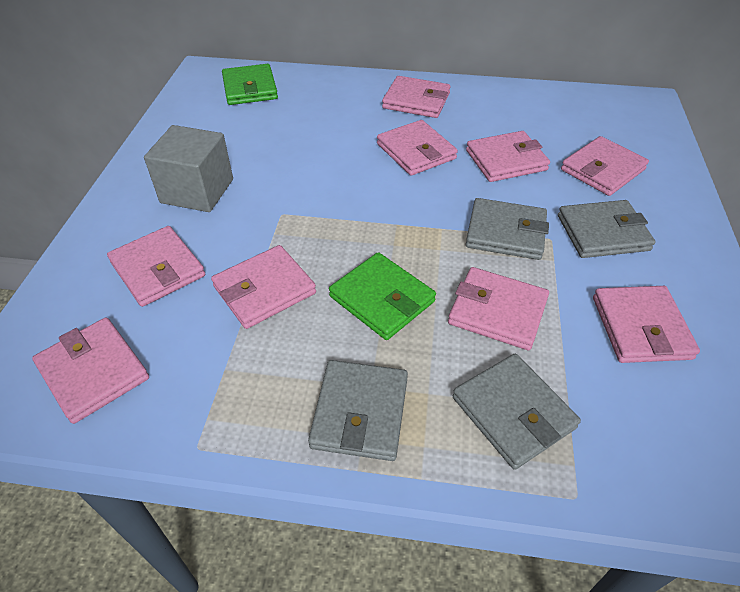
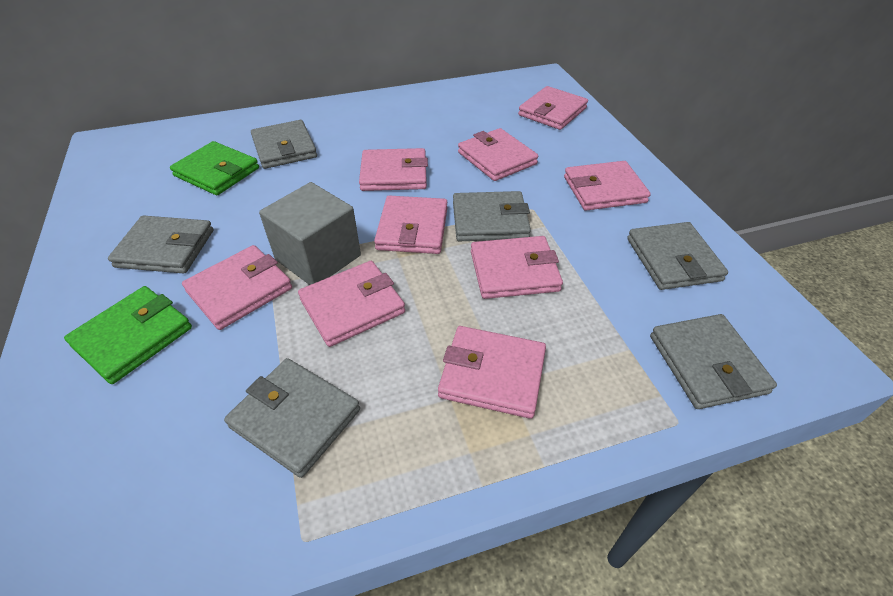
grey wallet: 4 -> 6

